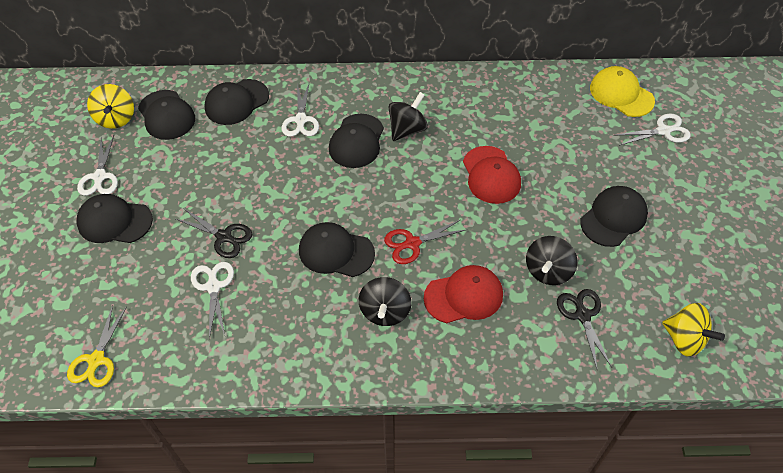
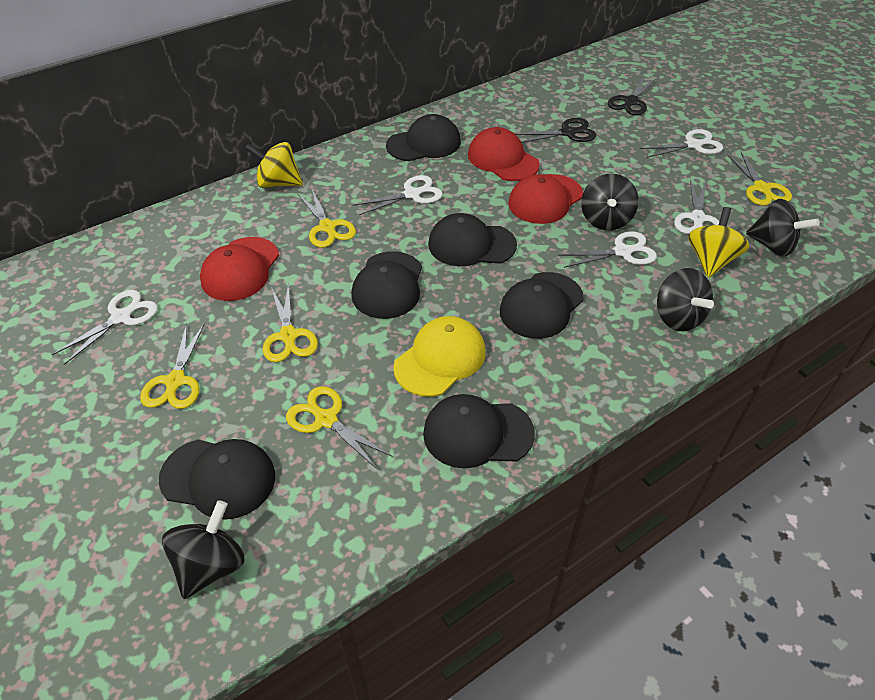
black spinning top: 3 -> 4
red cap: 2 -> 3
red scissors: 1 -> 0
white scissors: 4 -> 5
yellow scissors: 1 -> 5

